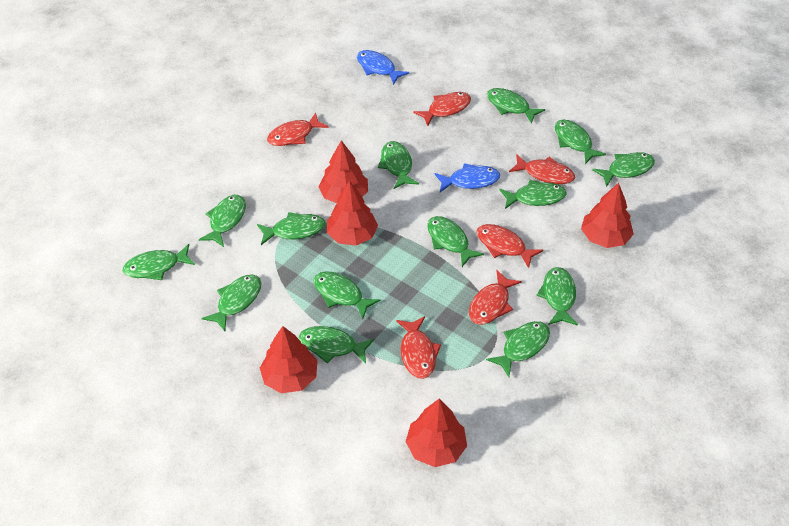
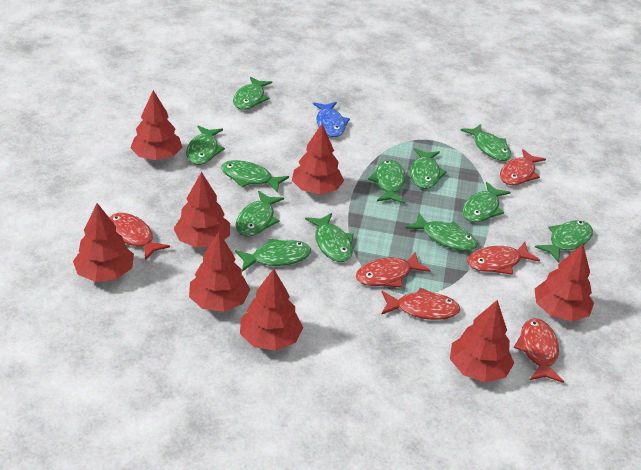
blue fish: 2 -> 1
green fish: 14 -> 12
red tree: 5 -> 8

